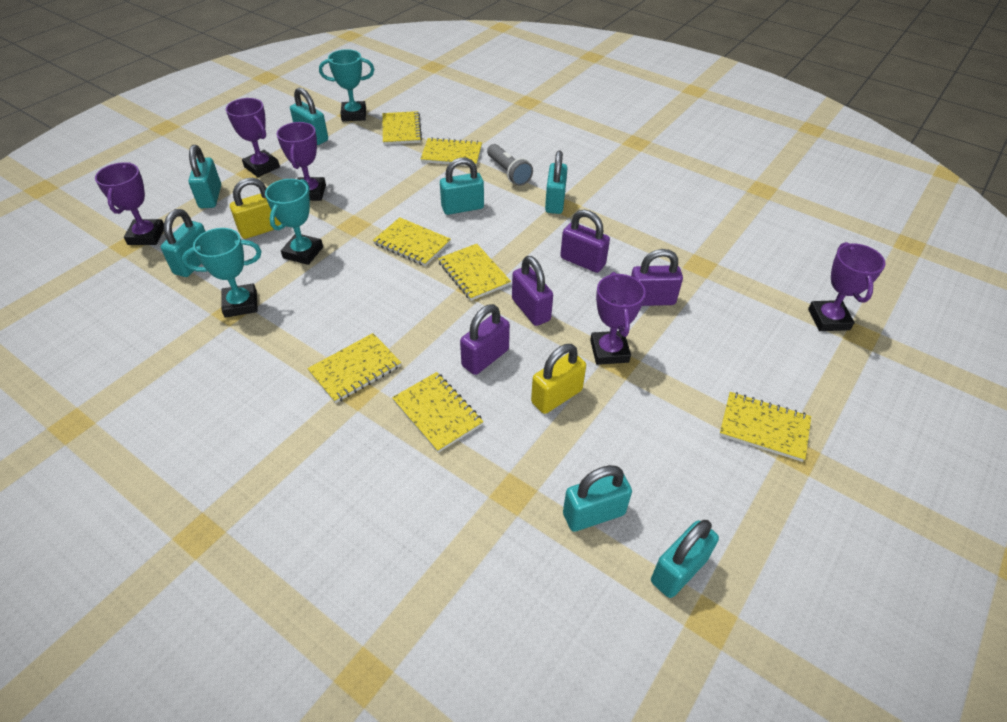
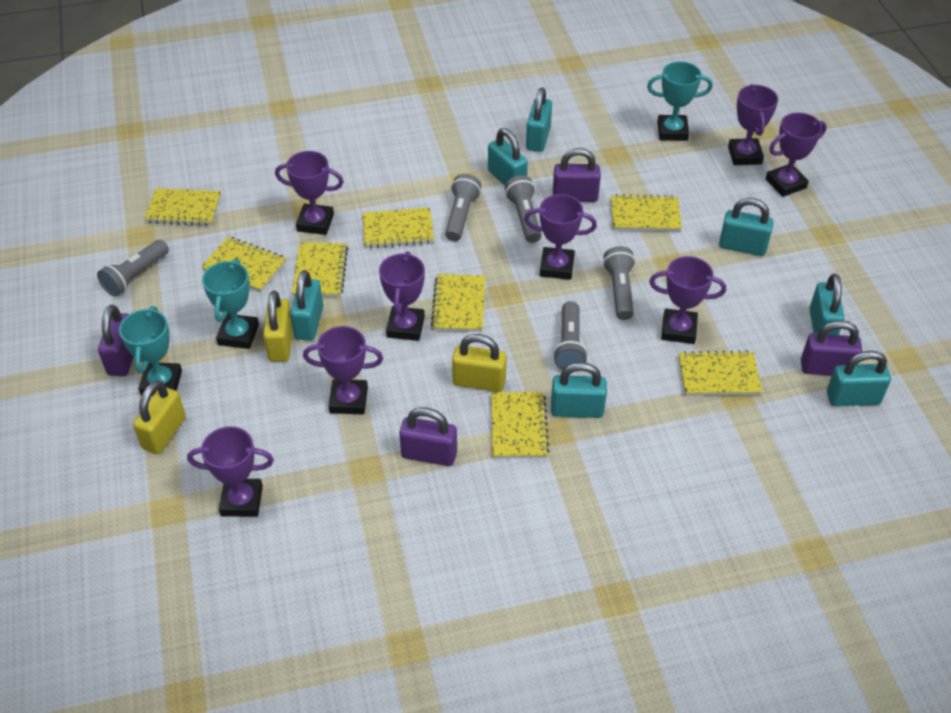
grey flashlight: 1 -> 5
purple trophy: 5 -> 8
yellow notebook: 7 -> 8
yellow padlock: 2 -> 3

